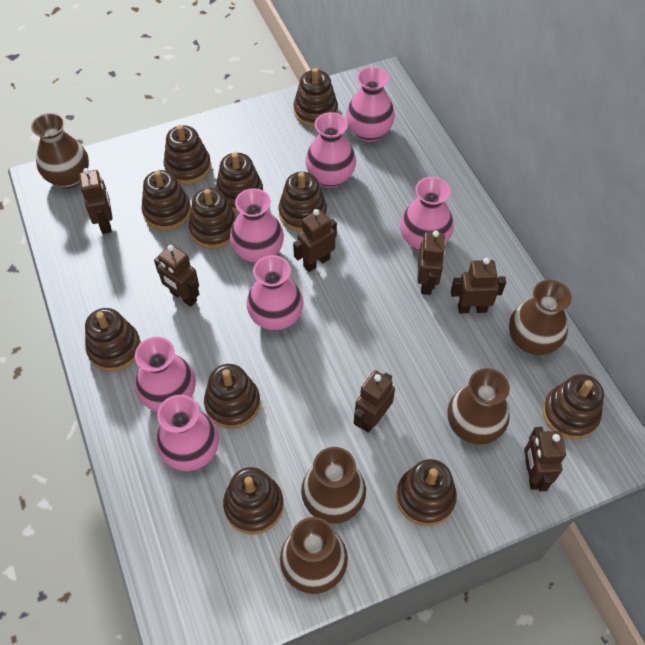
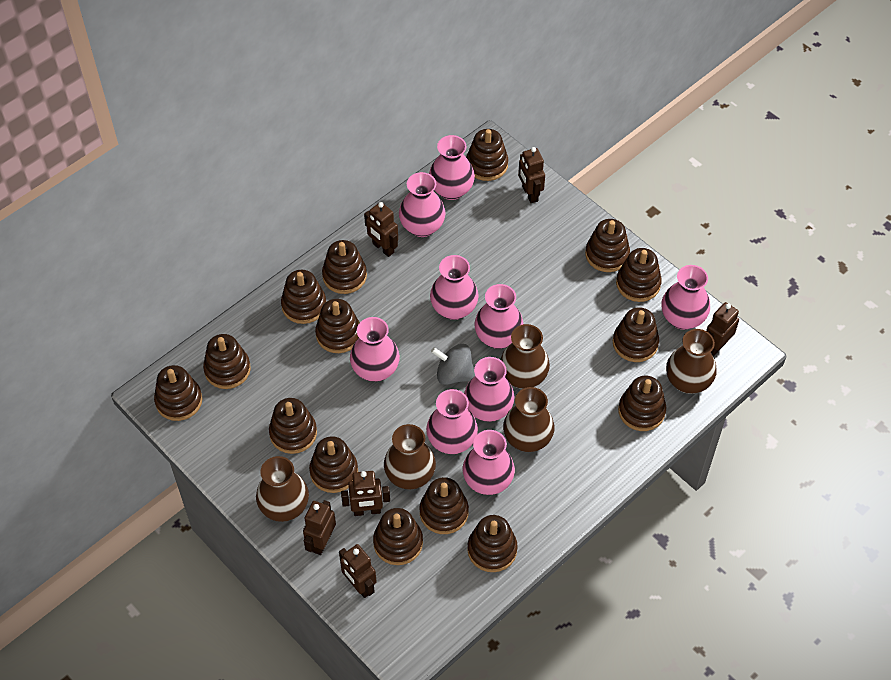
brown robot: 7 -> 6
brown stacking toy: 11 -> 15
grey spinning top: 0 -> 1
pink vase: 7 -> 9

